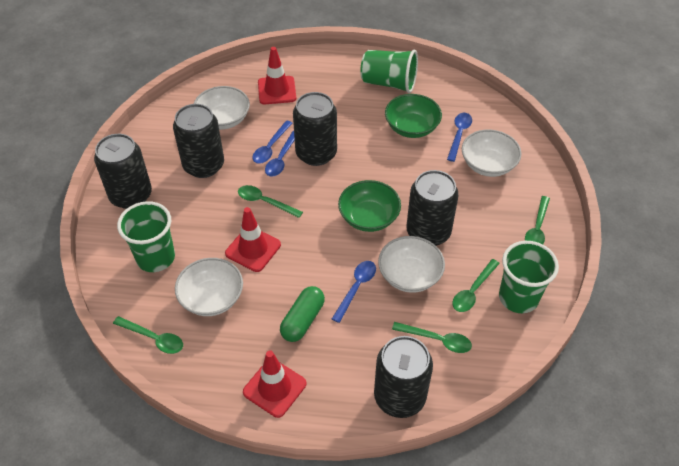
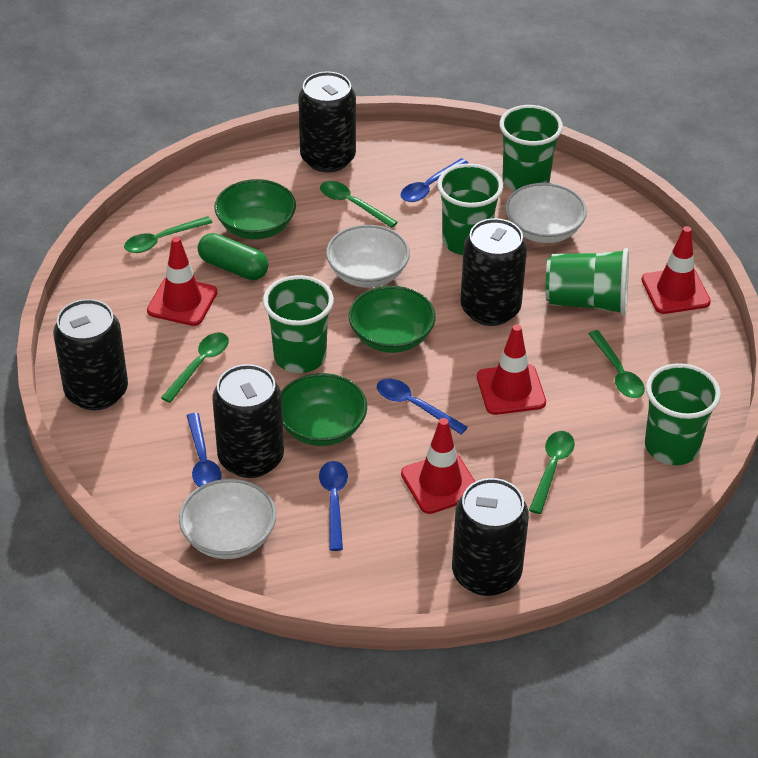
green bowl: 2 -> 3
green cup: 3 -> 5
red traffic cone: 3 -> 4
white bowl: 4 -> 3

